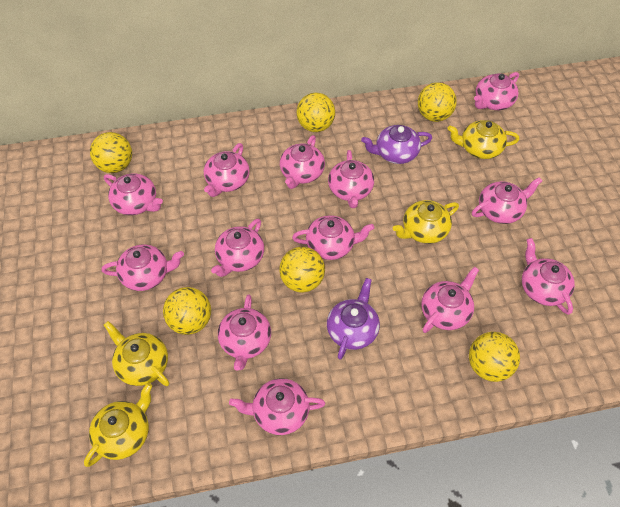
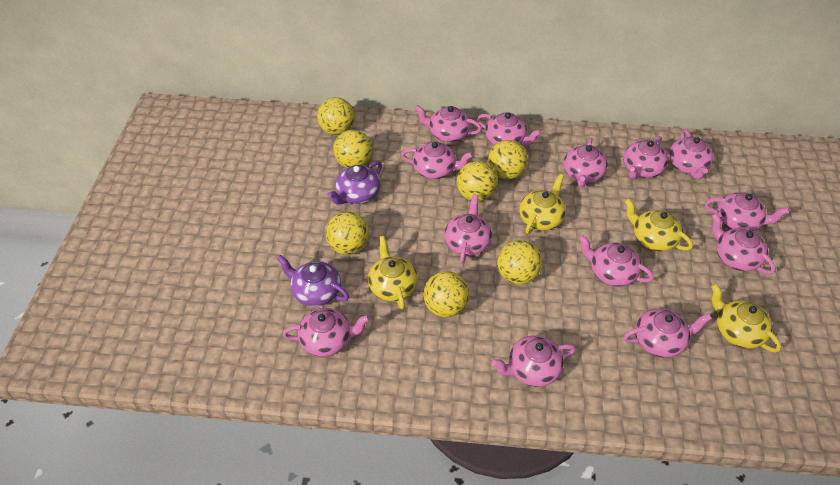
yellow ball: 6 -> 7

